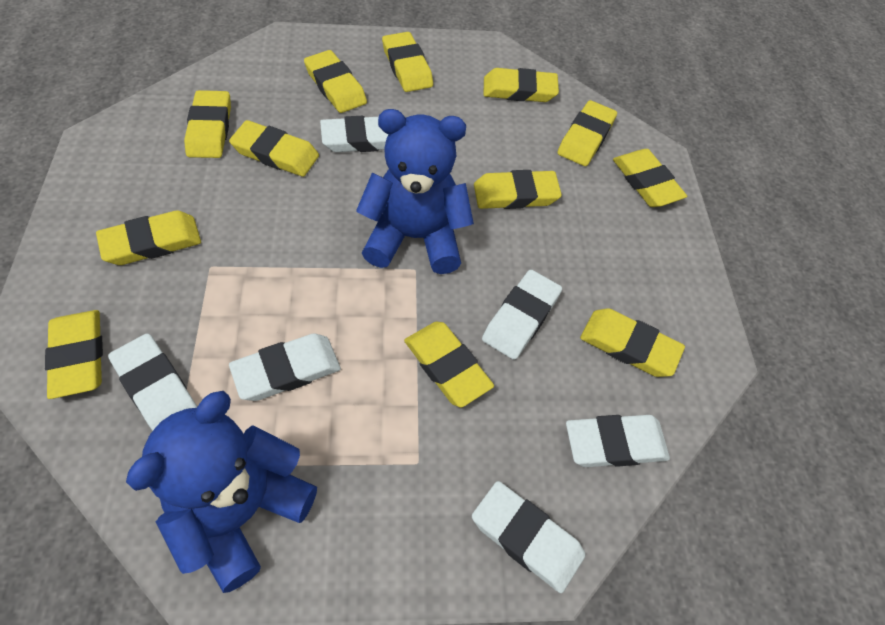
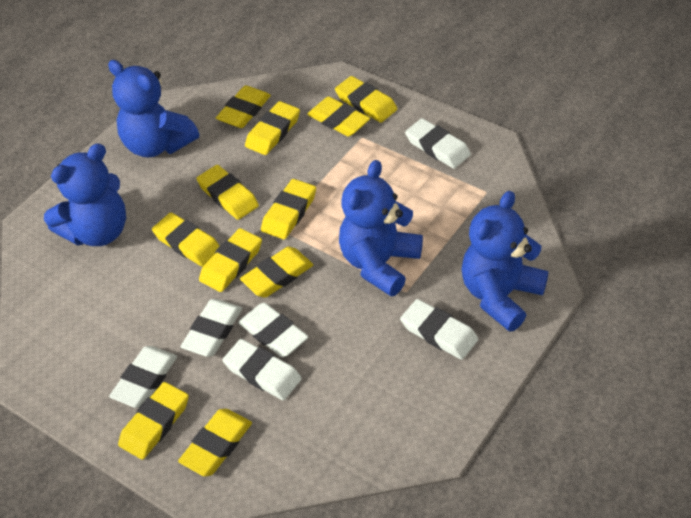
blue teddy bear: 2 -> 4
yellow eraser: 12 -> 11

